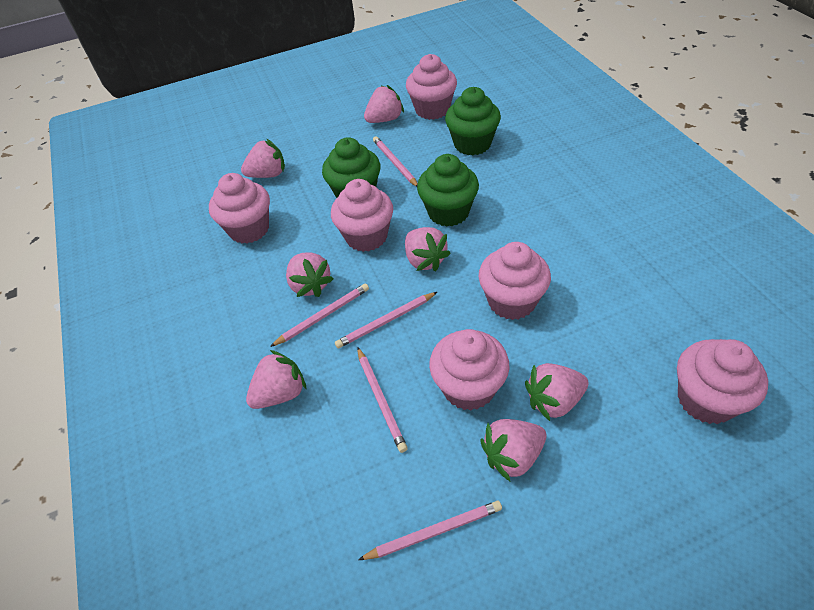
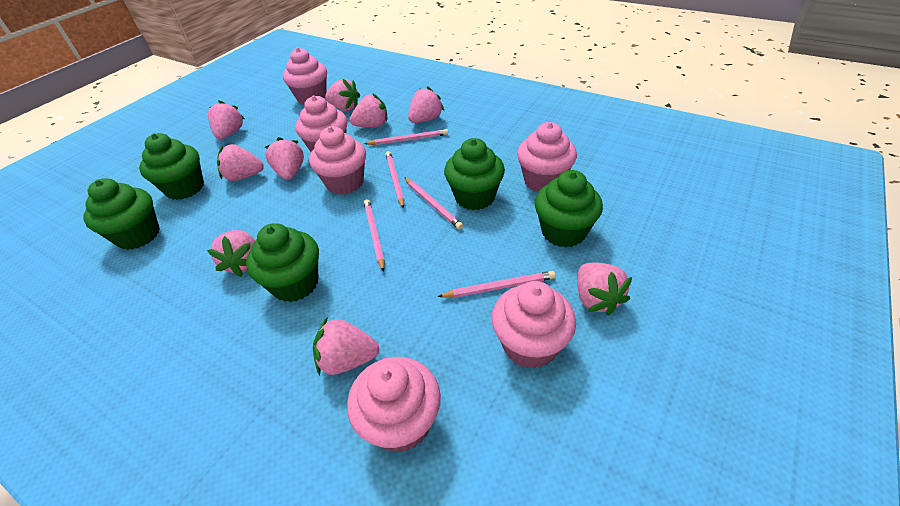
green cupcake: 3 -> 5
pink strawberry: 7 -> 9

